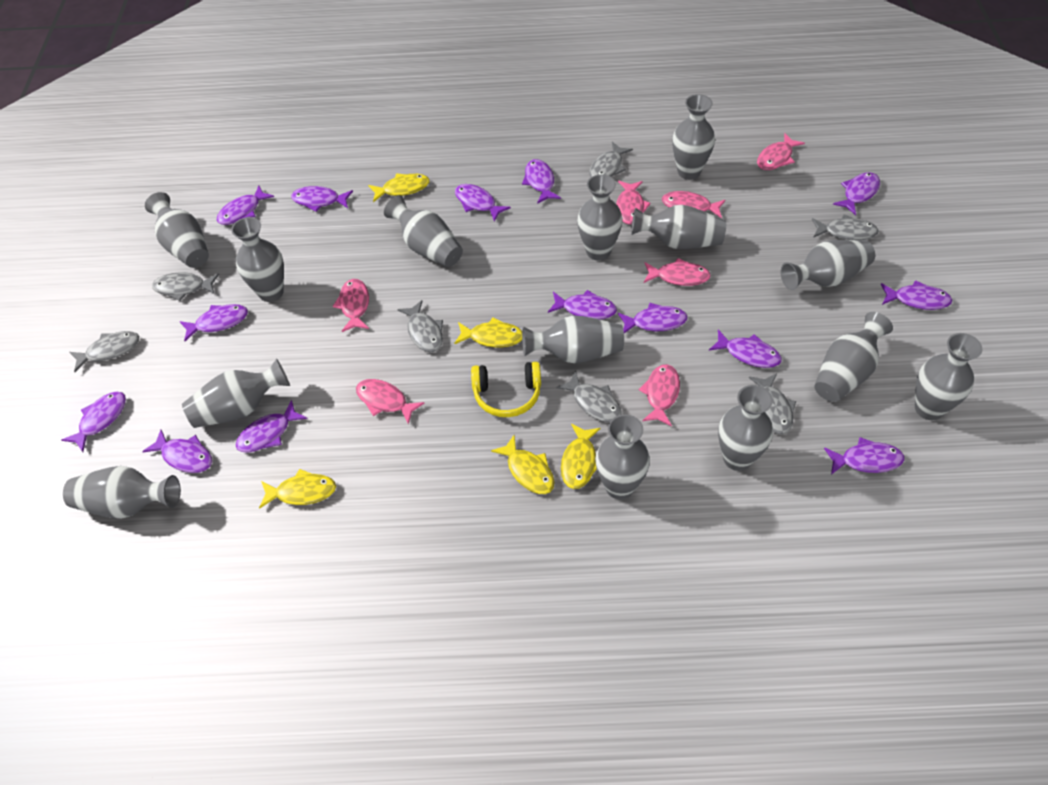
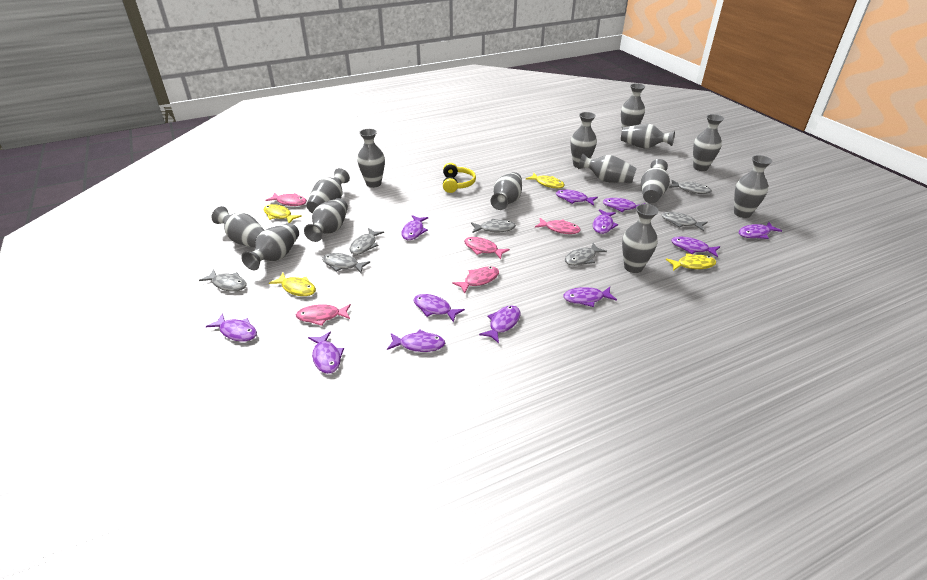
pink fish: 7 -> 5
purple fish: 14 -> 12
yellow fish: 5 -> 4

